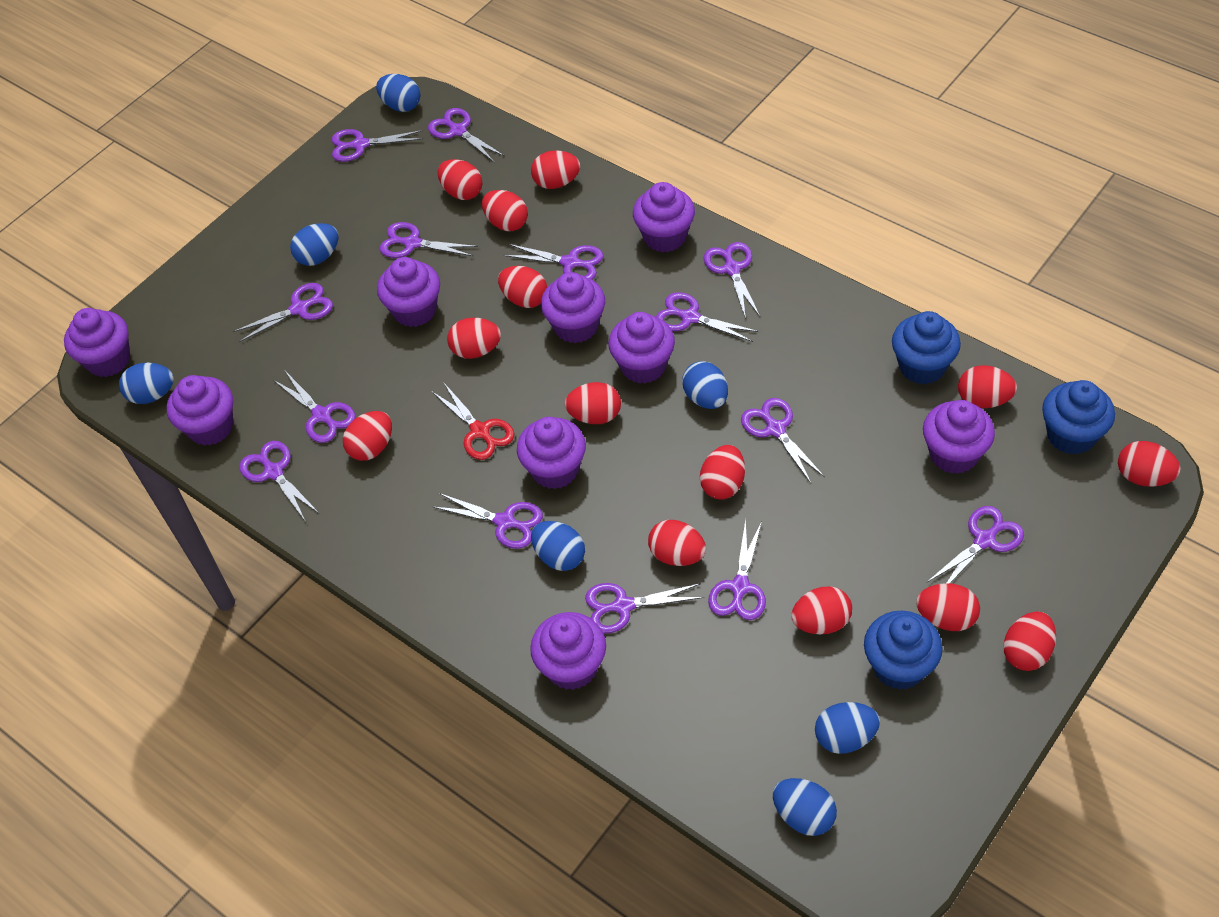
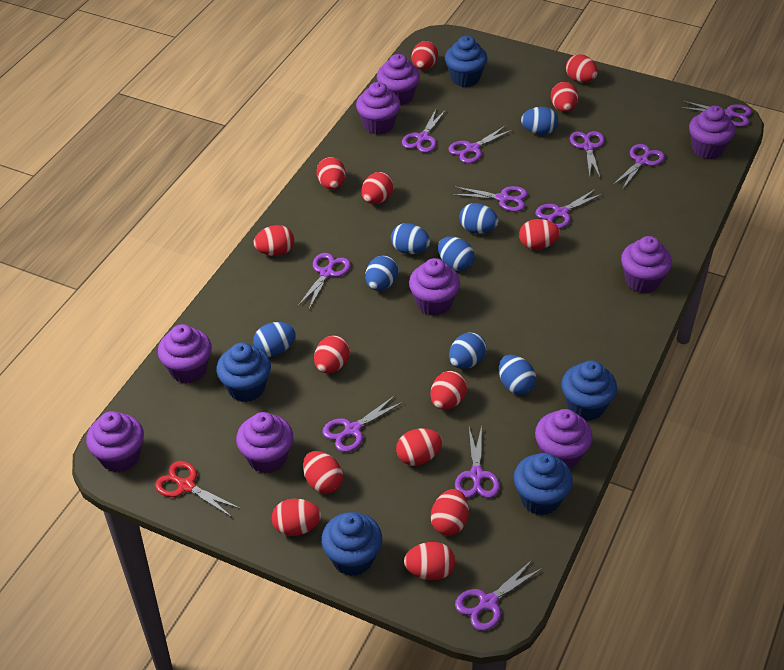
blue cupcake: 3 -> 5
blue egg: 7 -> 8
purple scissors: 14 -> 11

